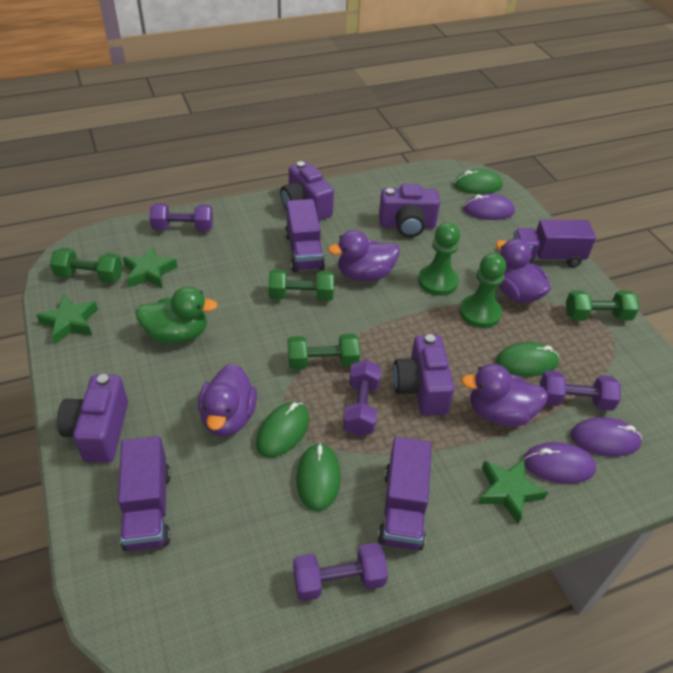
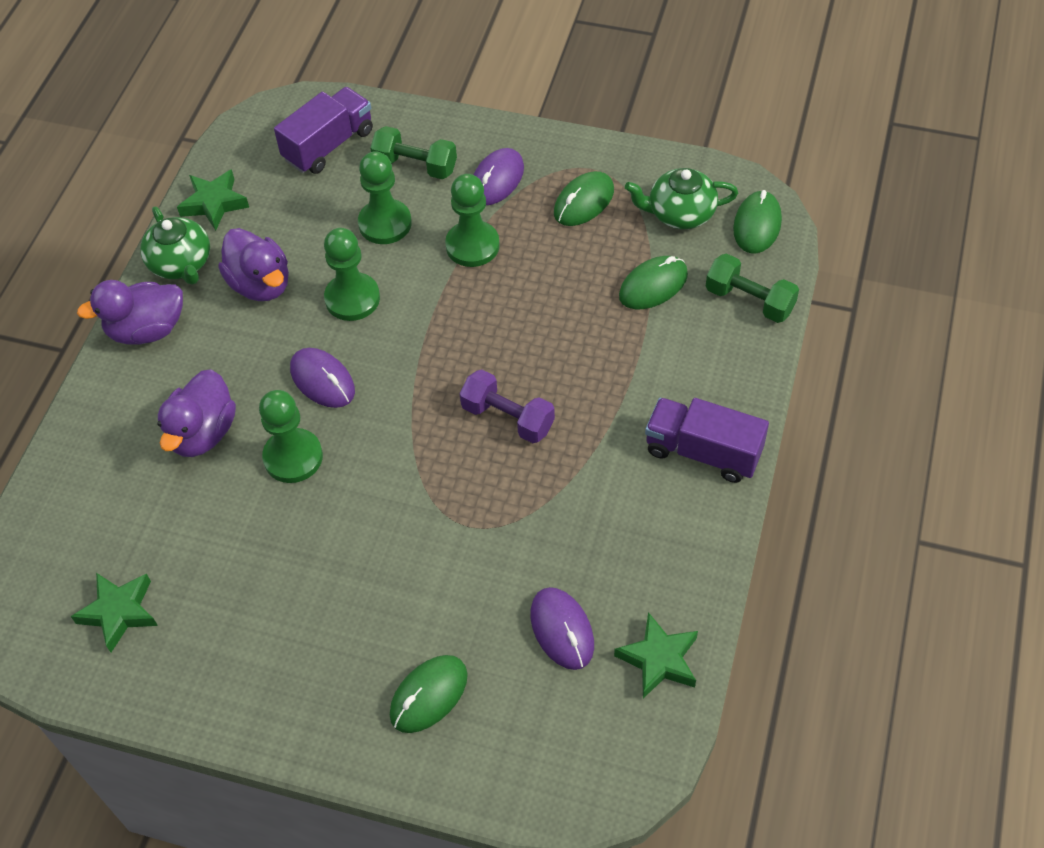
green duck: 1 -> 0
green dumbbell: 4 -> 2
green pawn: 2 -> 4
green teapot: 0 -> 2
purple camera: 4 -> 0
purple duck: 4 -> 3
purple dumbbell: 4 -> 1
purple truck: 4 -> 2

